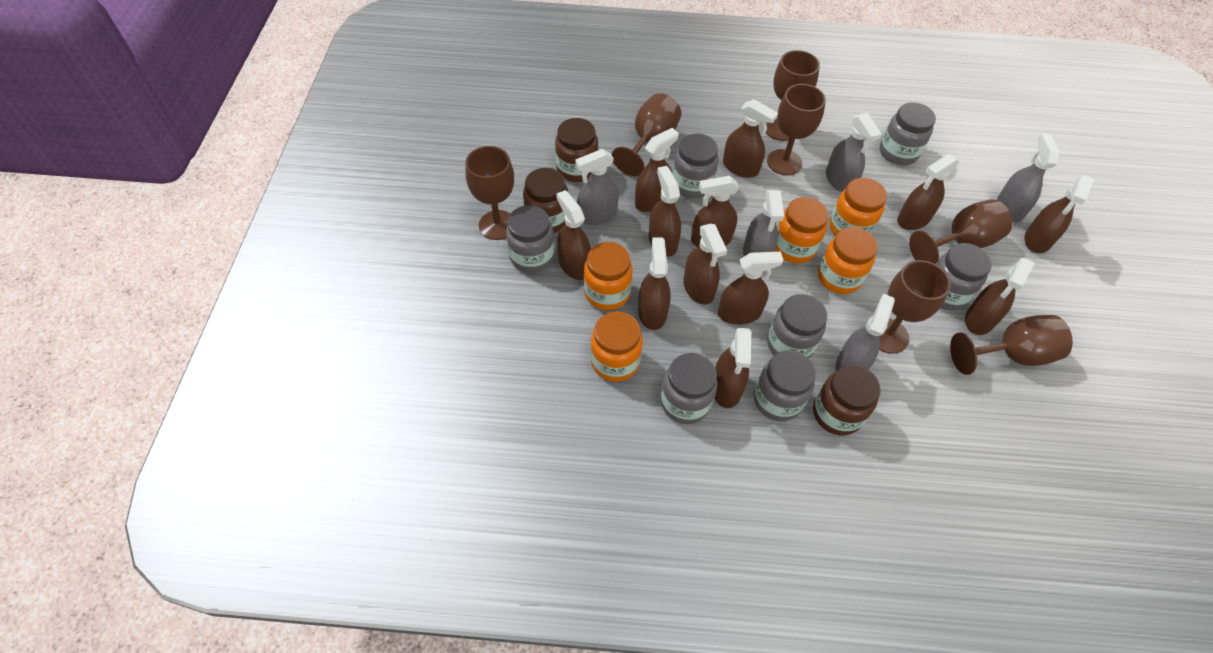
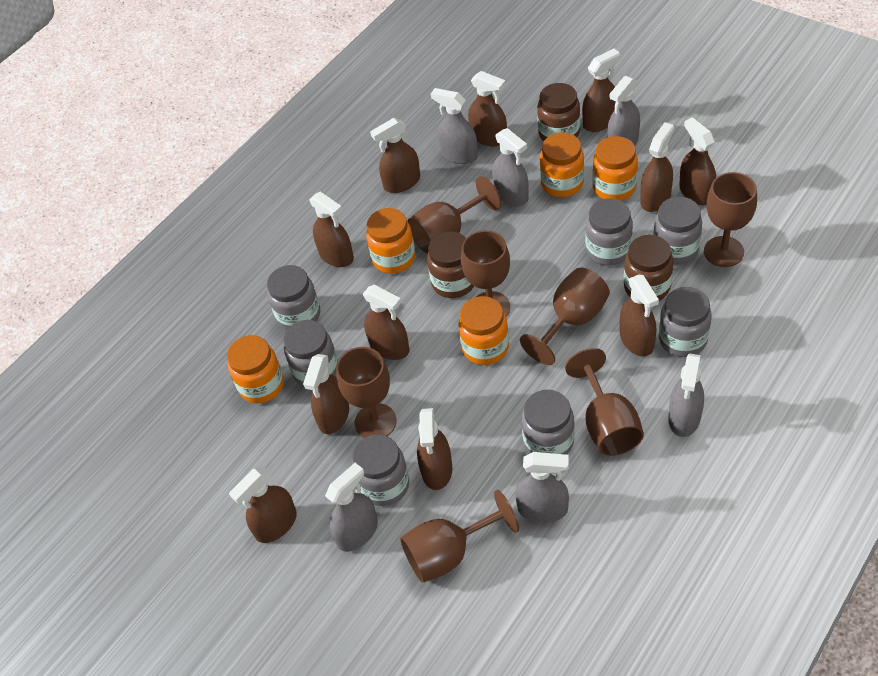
brown spray bottle: 12 -> 11
grey spray bottle: 5 -> 6

